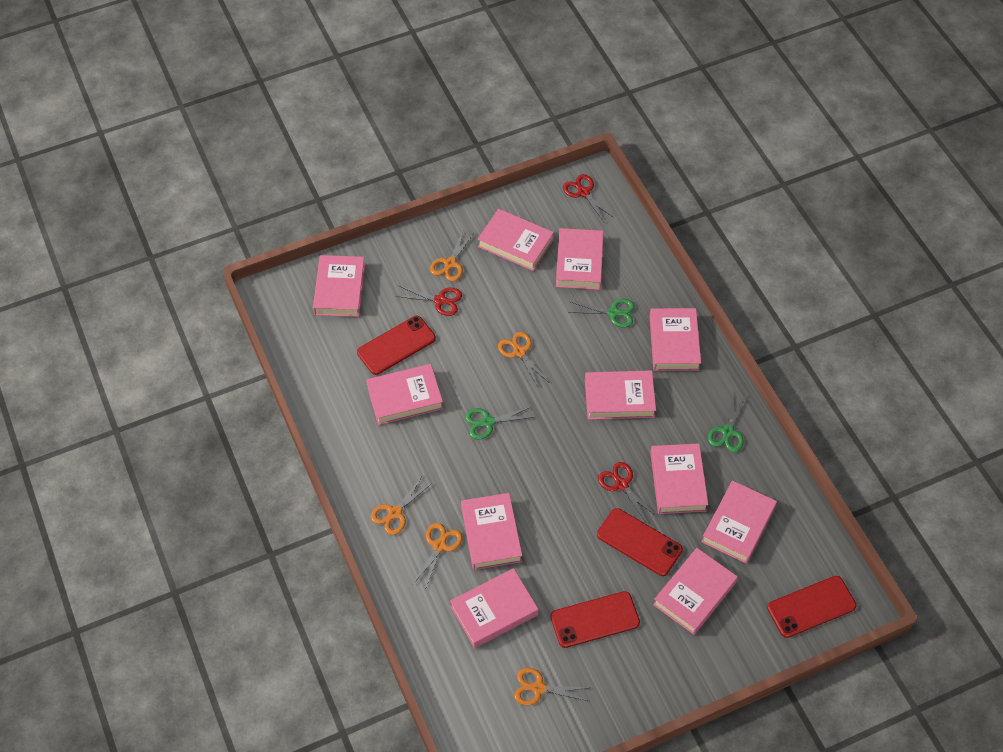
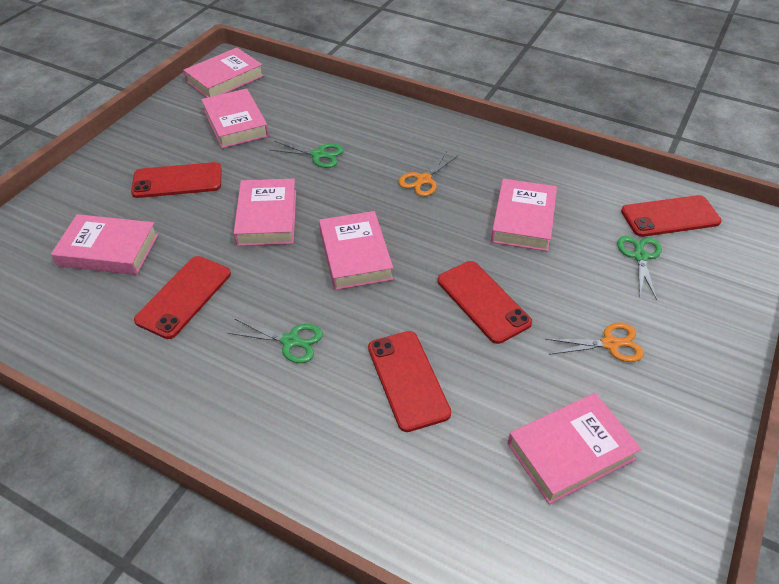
orange scissors: 5 -> 2
pink book: 11 -> 7
red phone: 4 -> 5
red scissors: 3 -> 0

